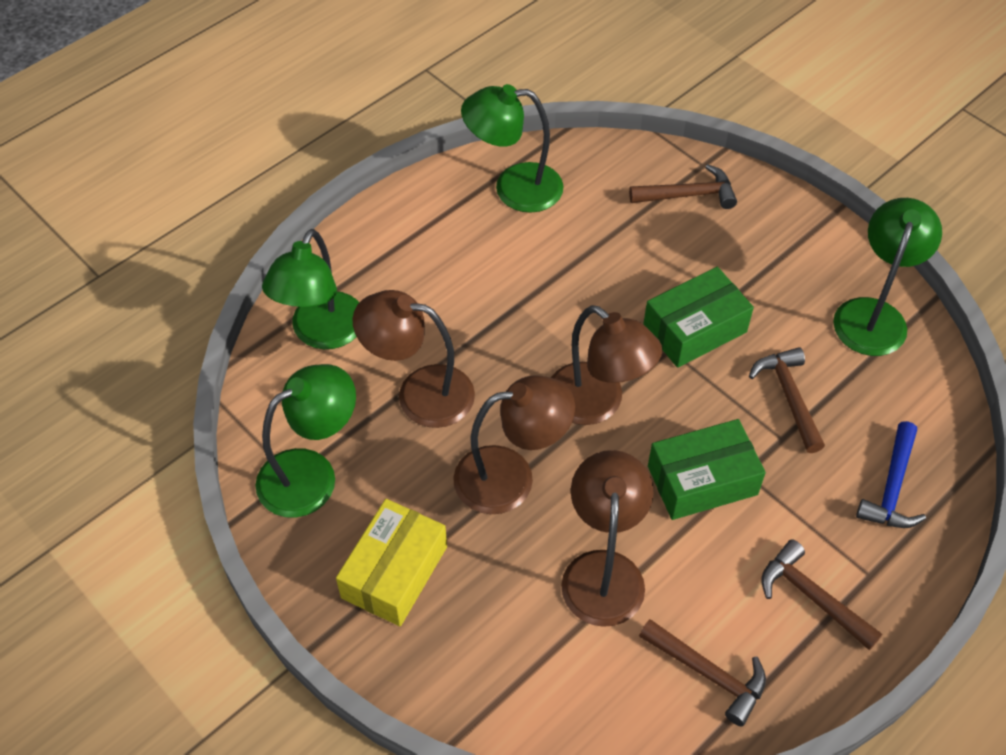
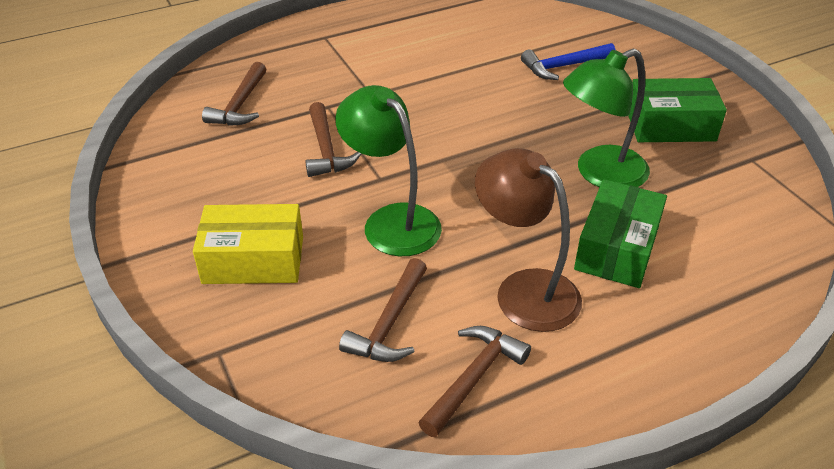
brown lamp: 4 -> 1
green lamp: 4 -> 2

